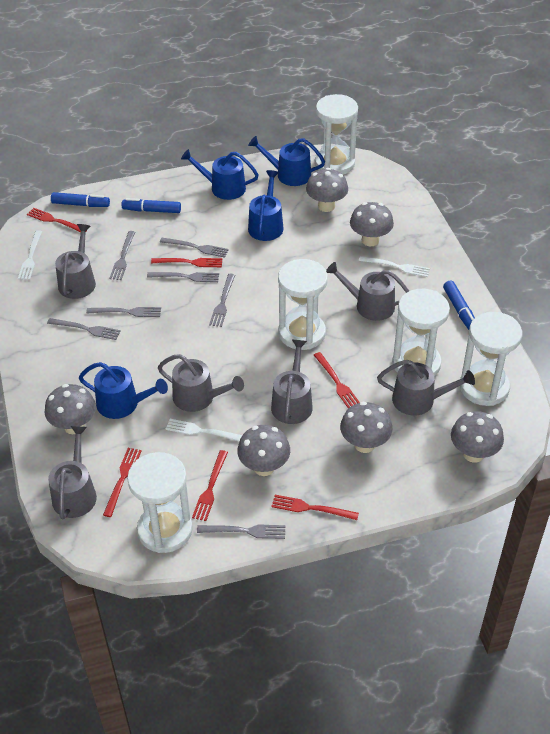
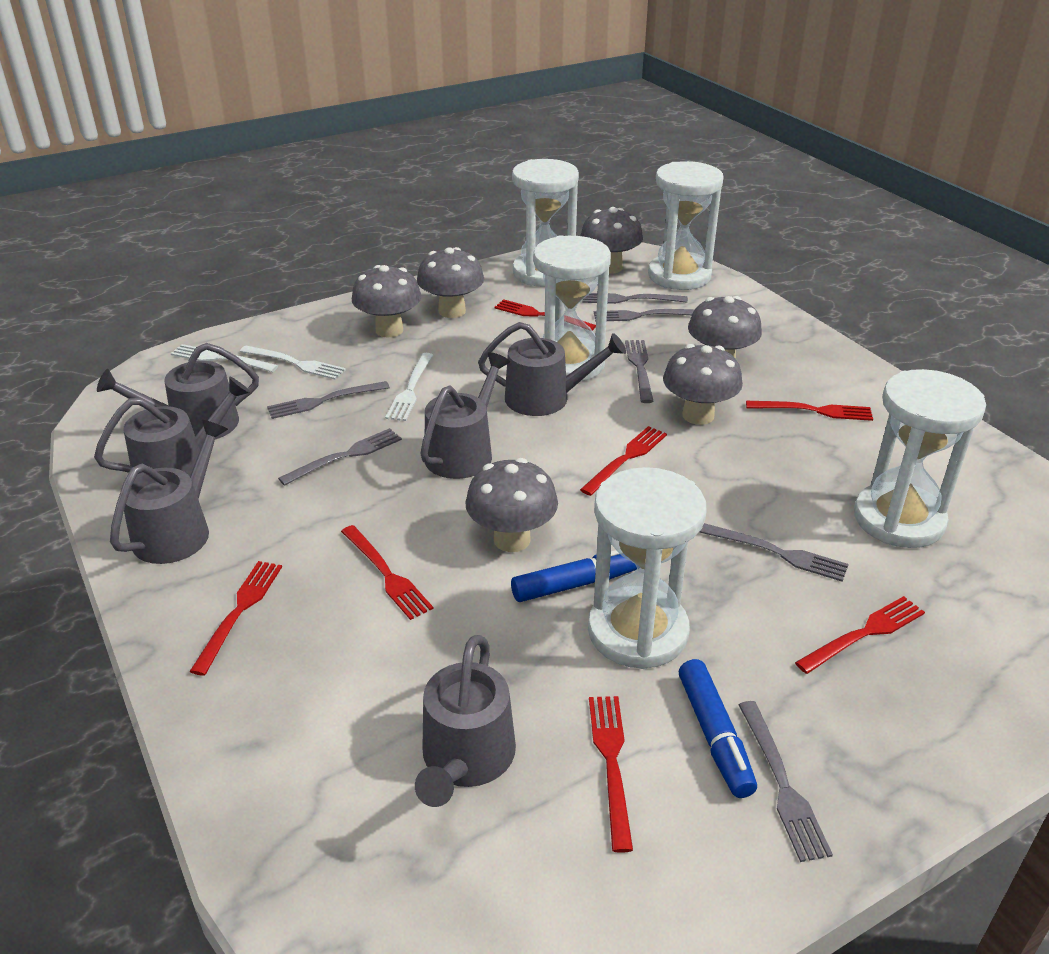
blue marker: 3 -> 2
blue watering can: 4 -> 0
red fork: 6 -> 7

